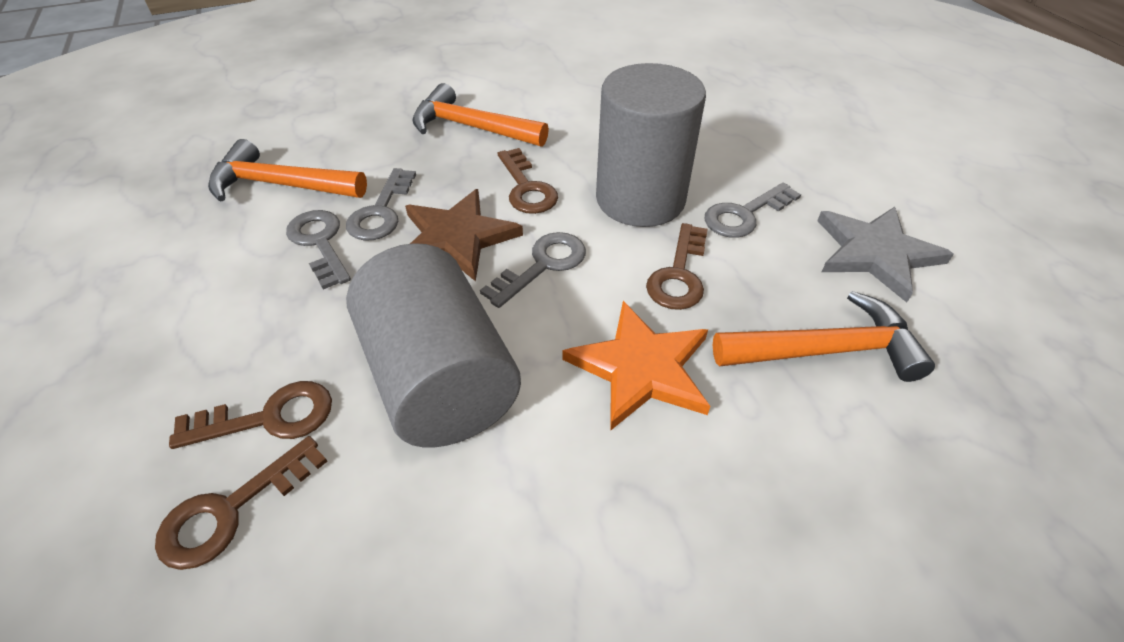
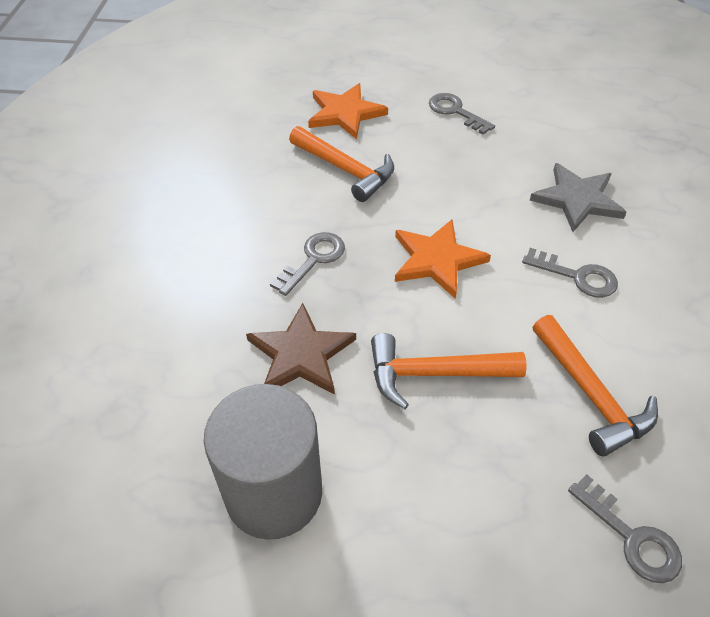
brown key: 4 -> 0
grey cylinder: 2 -> 1
orange star: 1 -> 2

